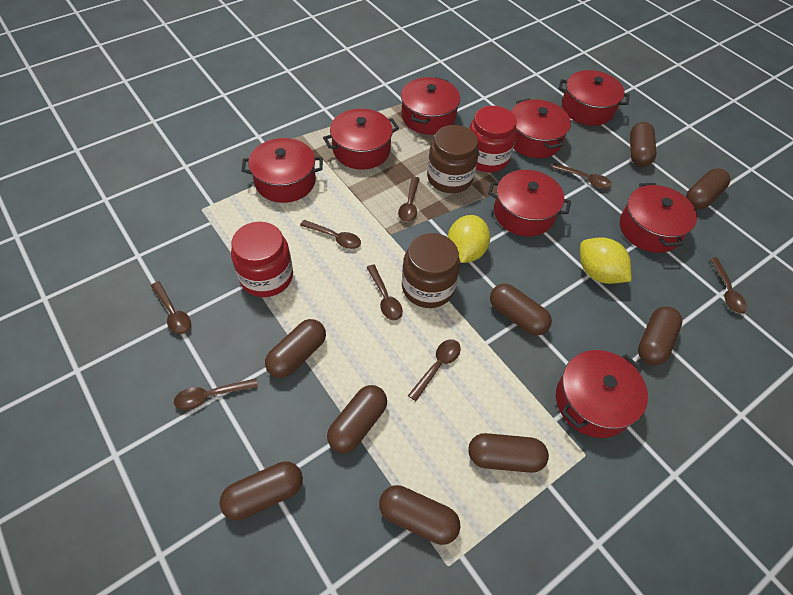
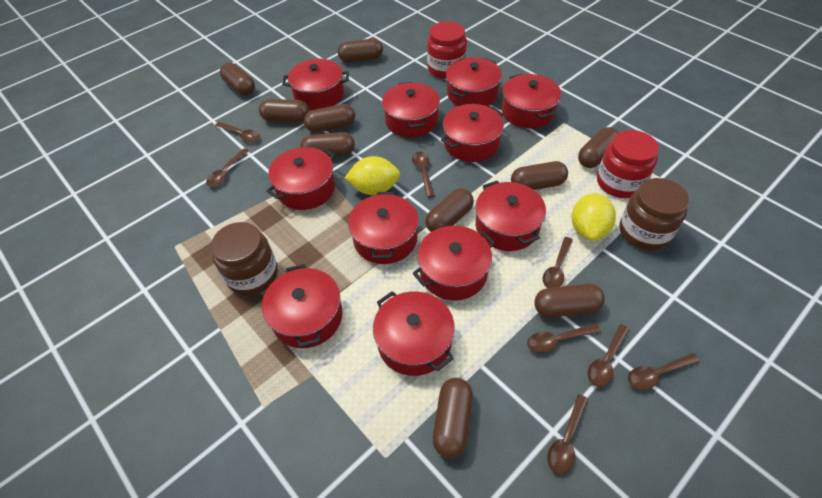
brown capsule: 9 -> 10
red pot: 8 -> 11

